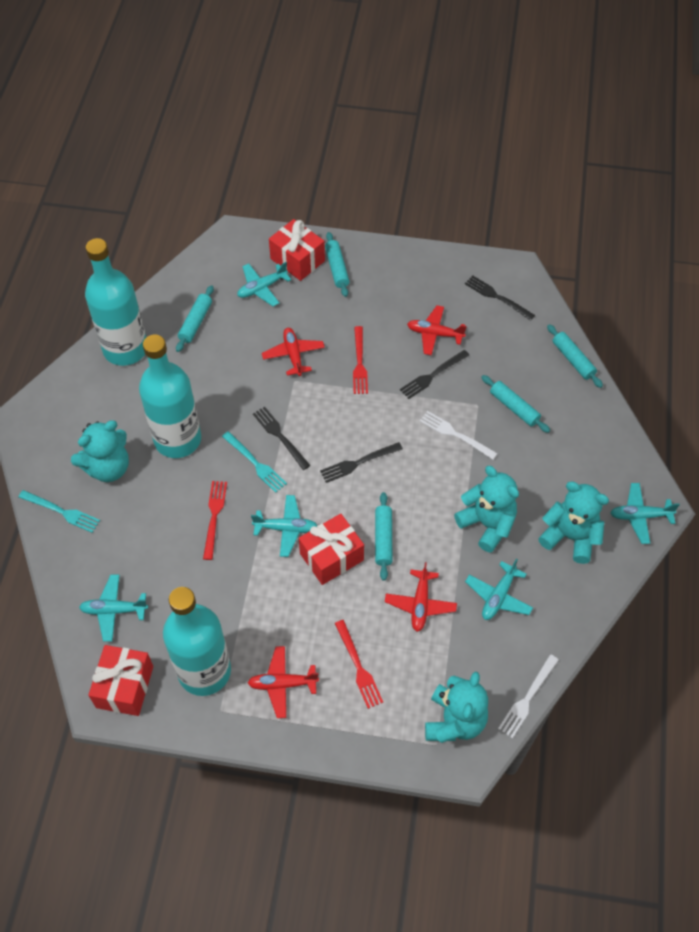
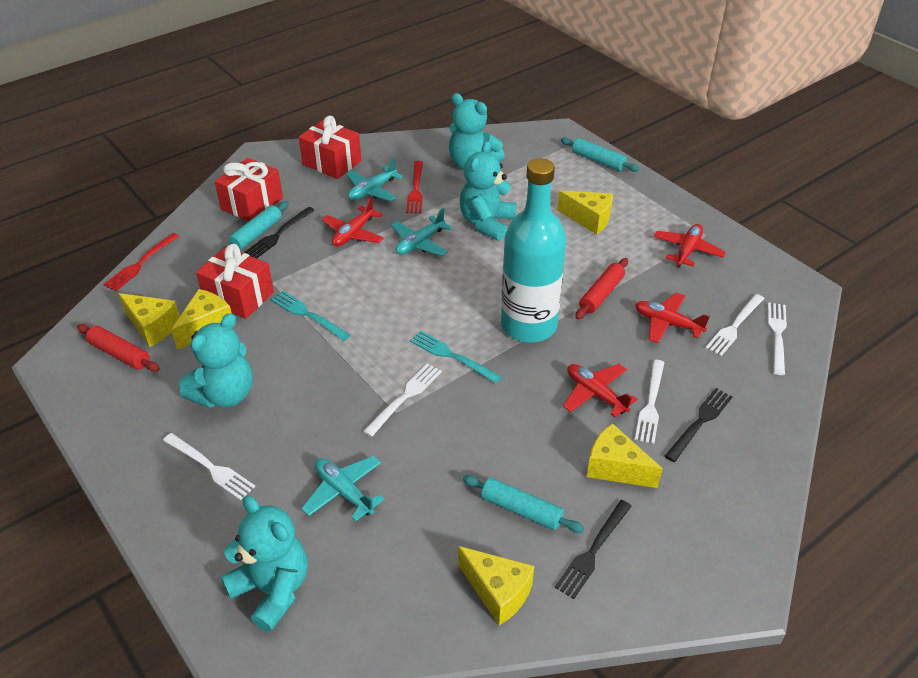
black fork: 4 -> 3
red fork: 3 -> 2
red rolling pin: 0 -> 2
turquoise bottle: 3 -> 1
turquoise plane: 5 -> 3
turquoise rolling pin: 5 -> 3
white fork: 2 -> 5
yellow cheese: 0 -> 5

